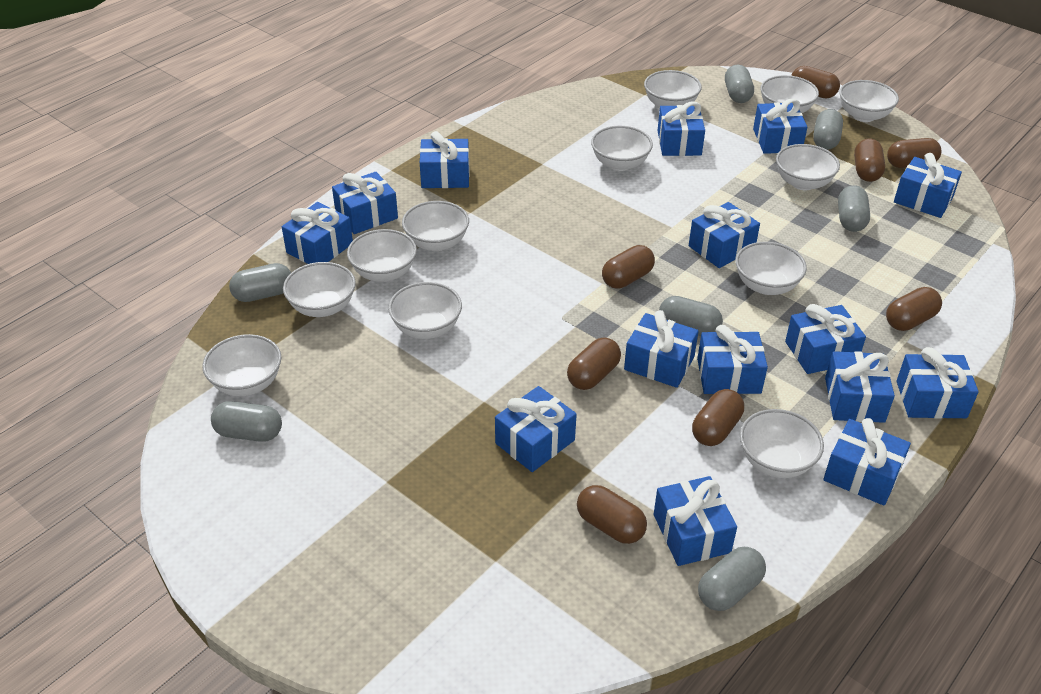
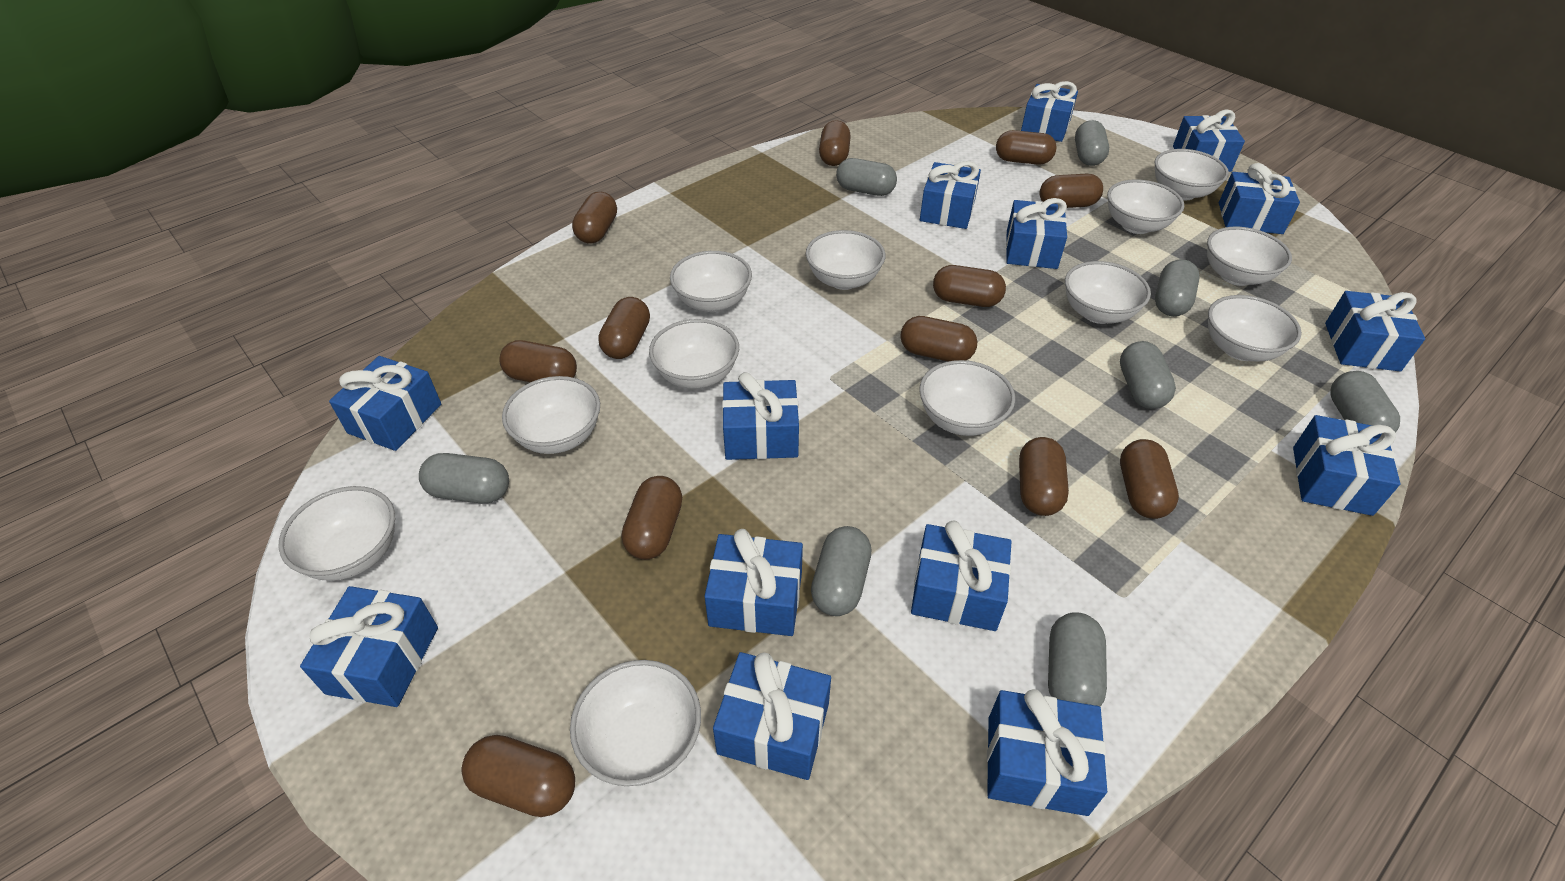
blue gift: 15 -> 14
brown capsule: 8 -> 12
grey capsule: 7 -> 8

